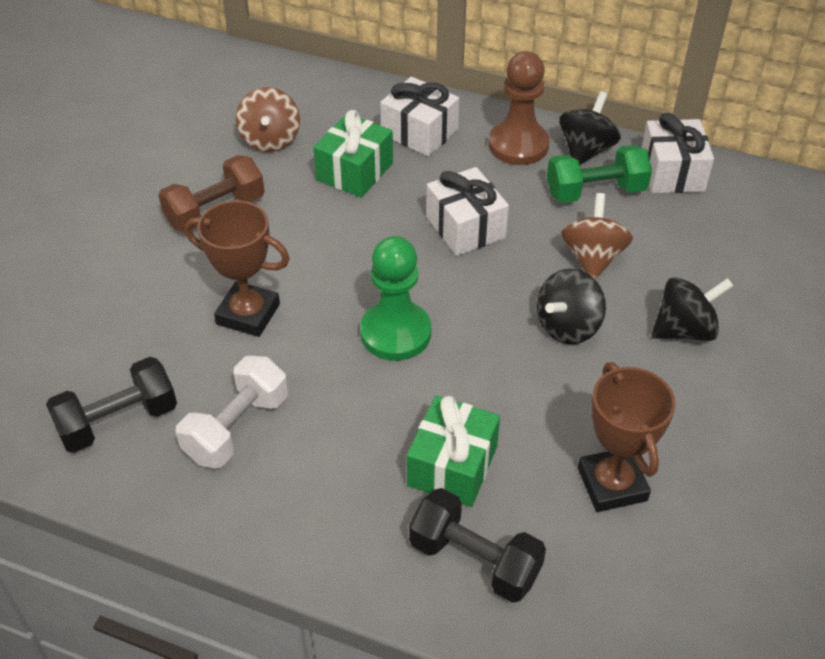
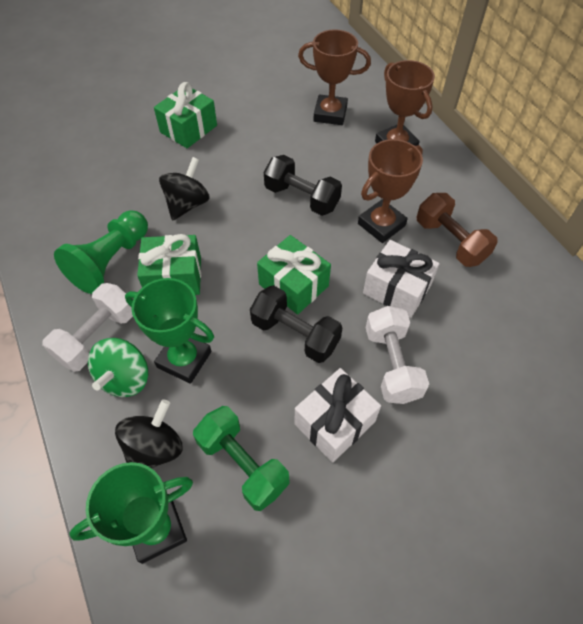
black spinning top: 3 -> 2
brown pawn: 1 -> 0
brown spinning top: 2 -> 0
brown trophy: 2 -> 3
green gift: 2 -> 3
green spinning top: 0 -> 1
green trophy: 0 -> 2
white dumbbell: 1 -> 2
white gift: 3 -> 2

